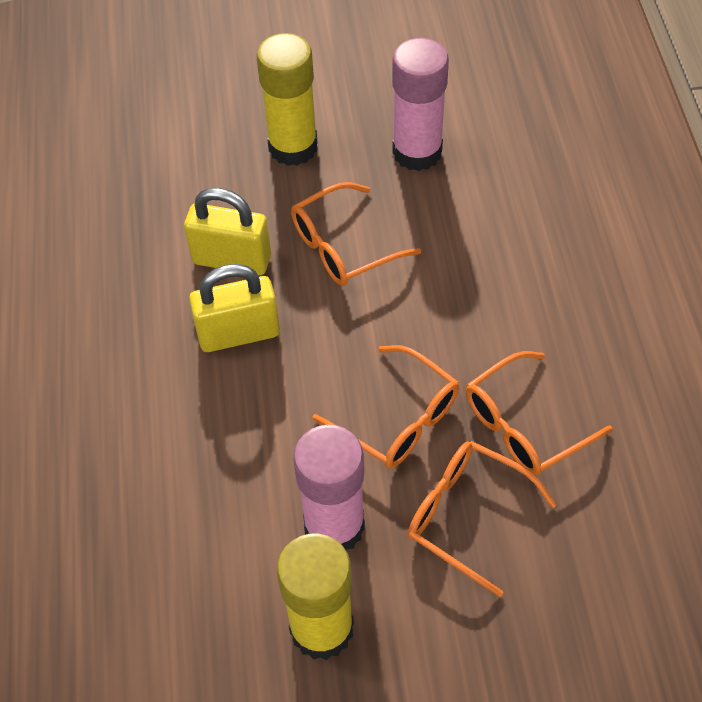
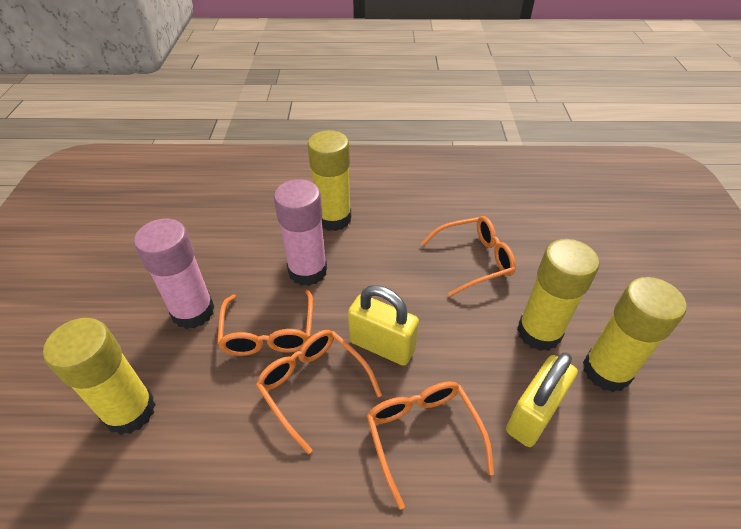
yellow glue stick: 2 -> 4

